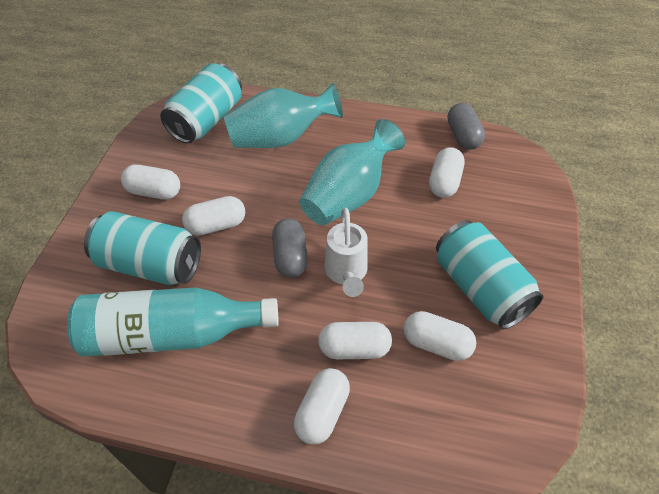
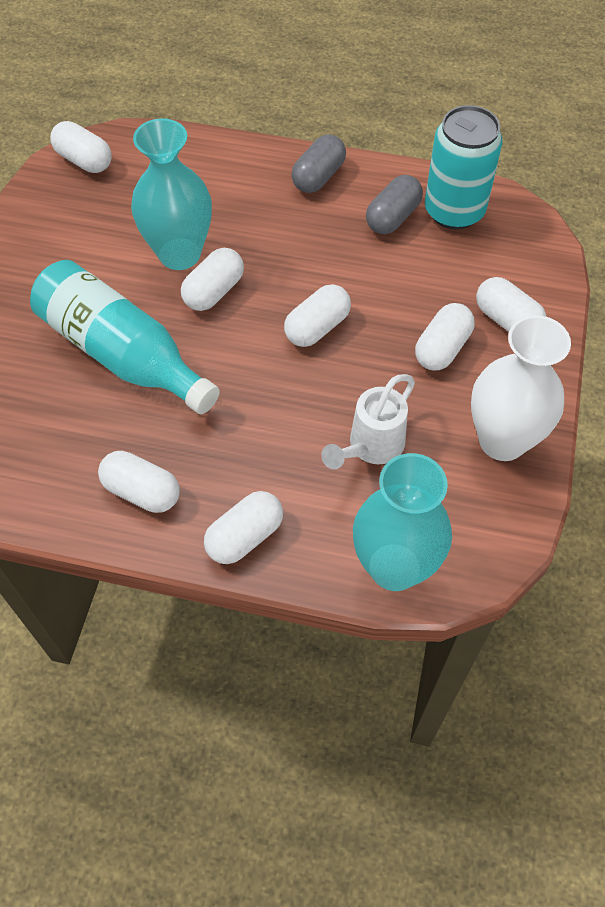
turquoise can: 3 -> 1
white capsule: 6 -> 7
white vase: 0 -> 1

